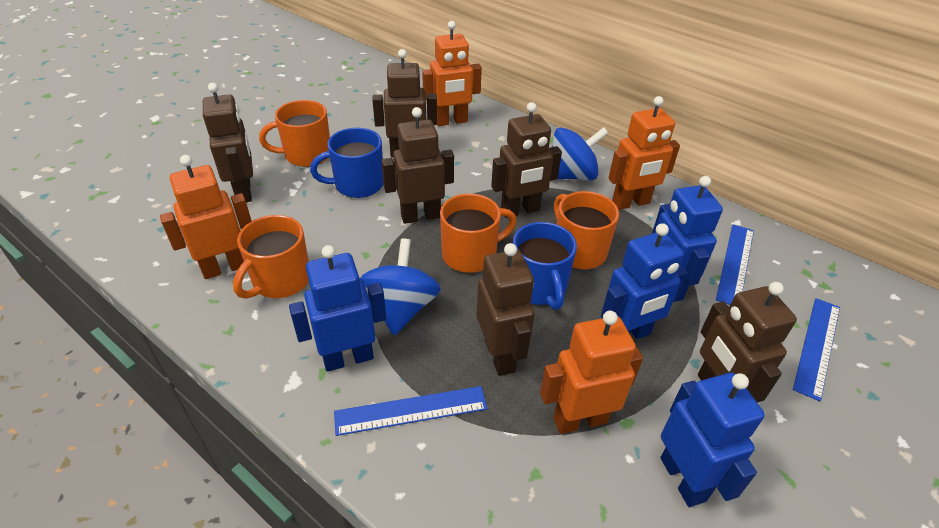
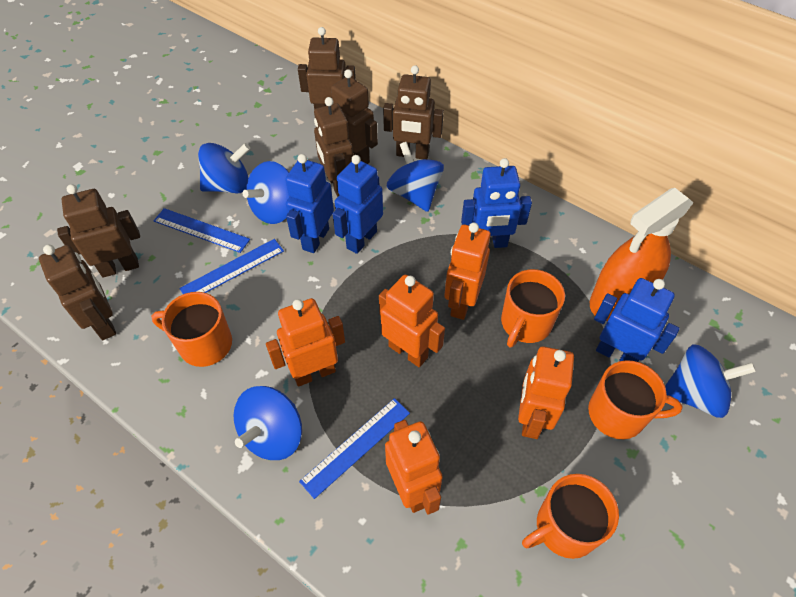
blue mug: 2 -> 0
blue spinning top: 2 -> 5
orange robot: 4 -> 5
orange spray bottle: 0 -> 1

